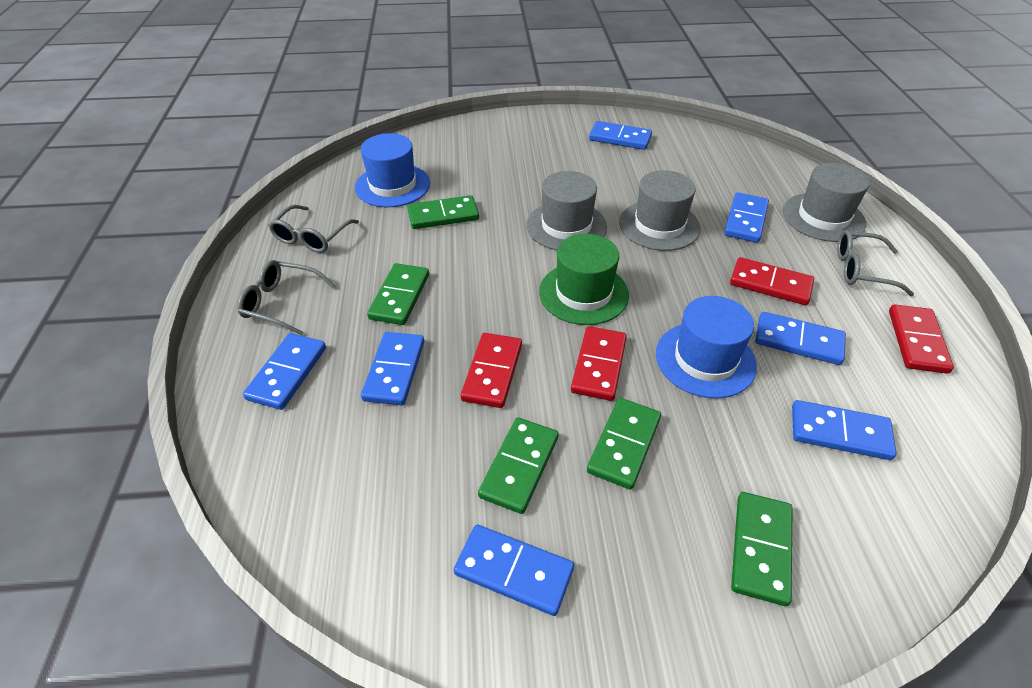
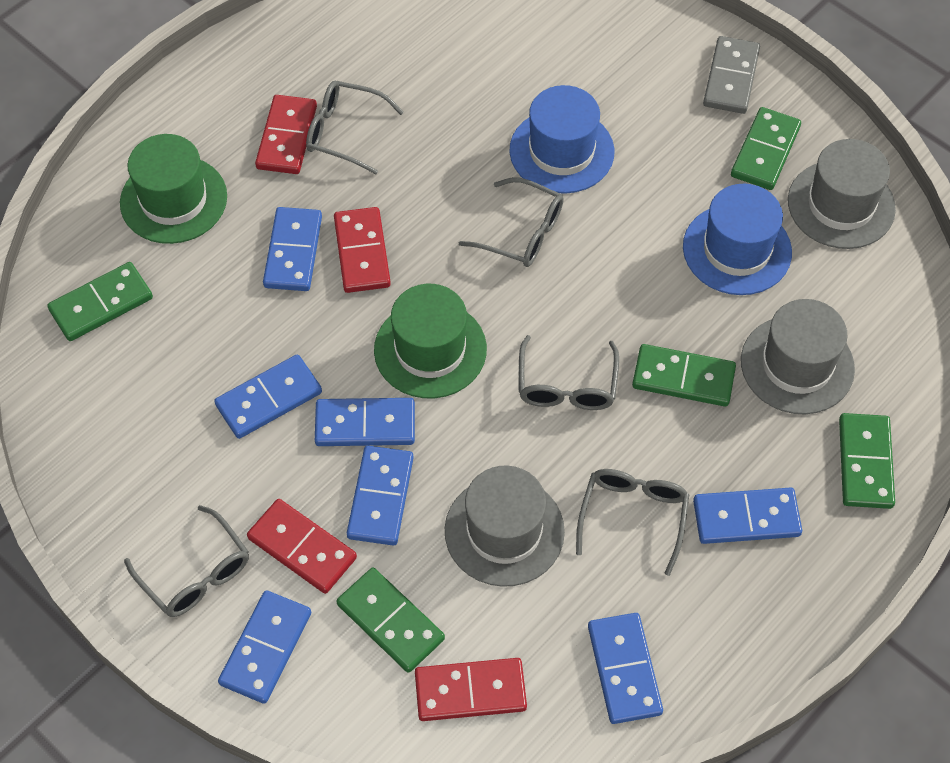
green hat: 1 -> 2
grey domino: 0 -> 1
grey glasses: 3 -> 5

